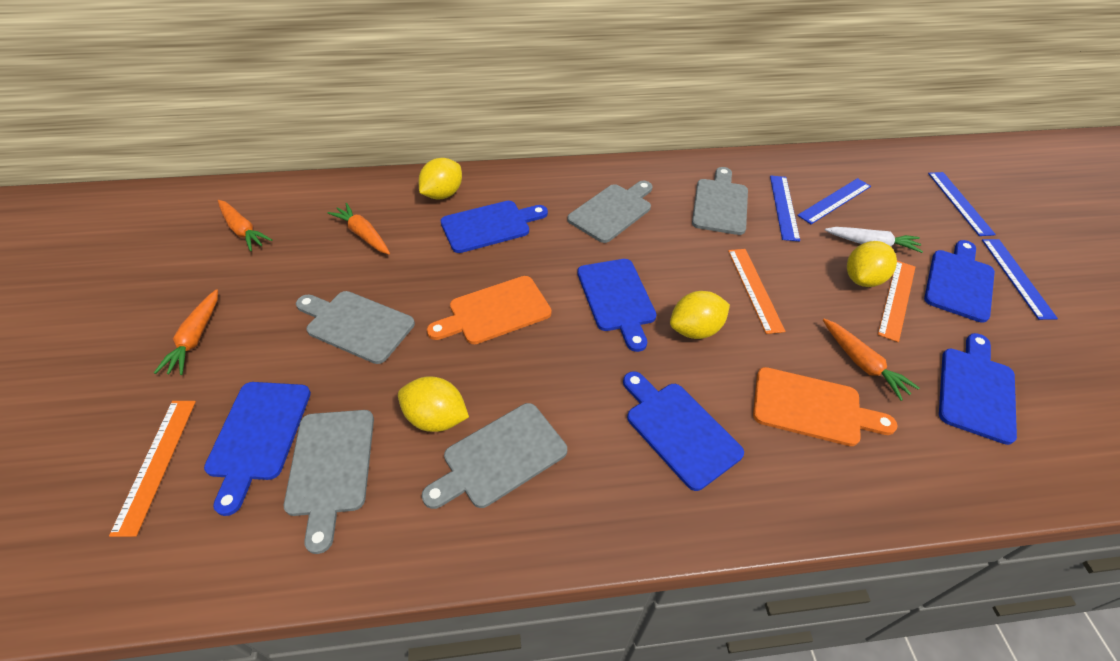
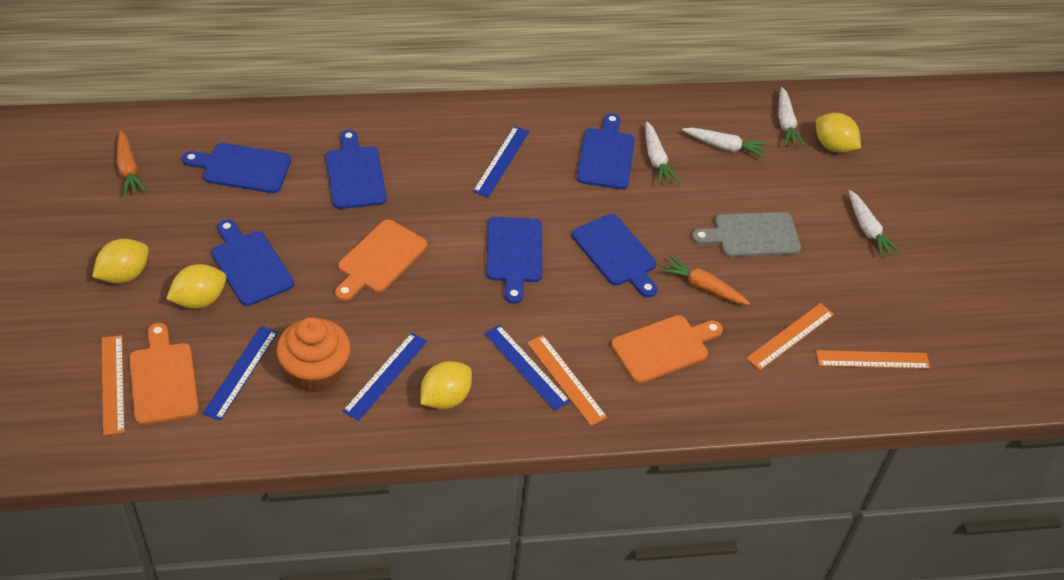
grey cutting board: 5 -> 1
orange carrot: 4 -> 2
orange cupcake: 0 -> 1
orange cutting board: 2 -> 3
orange ruler: 3 -> 4
white carrot: 1 -> 4

